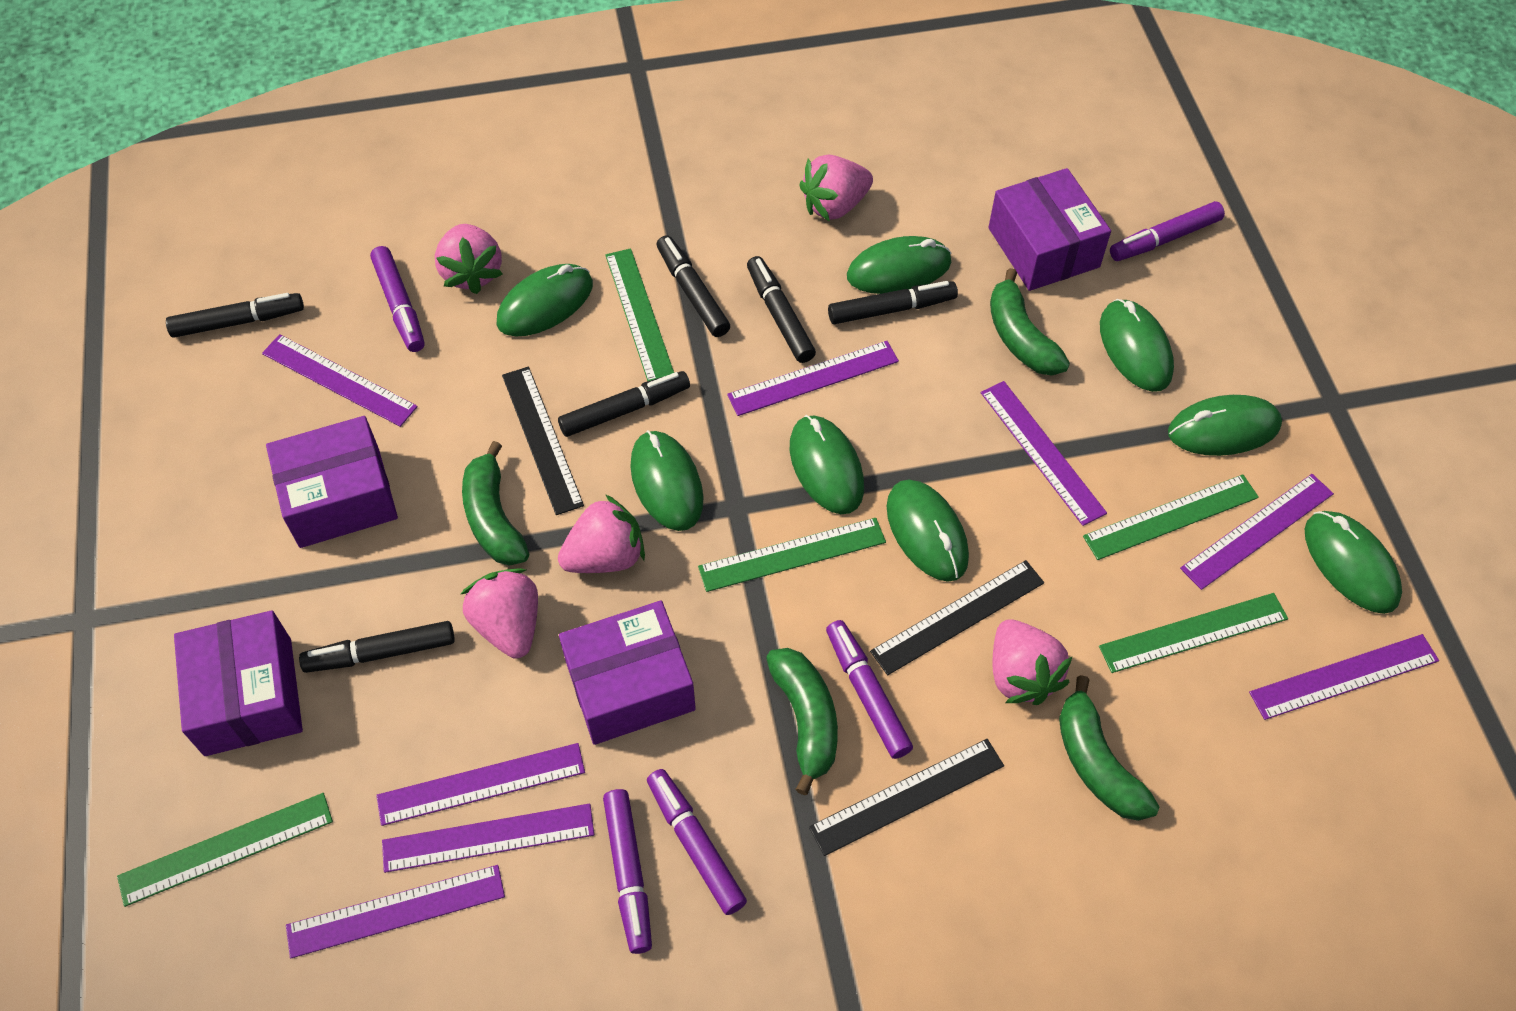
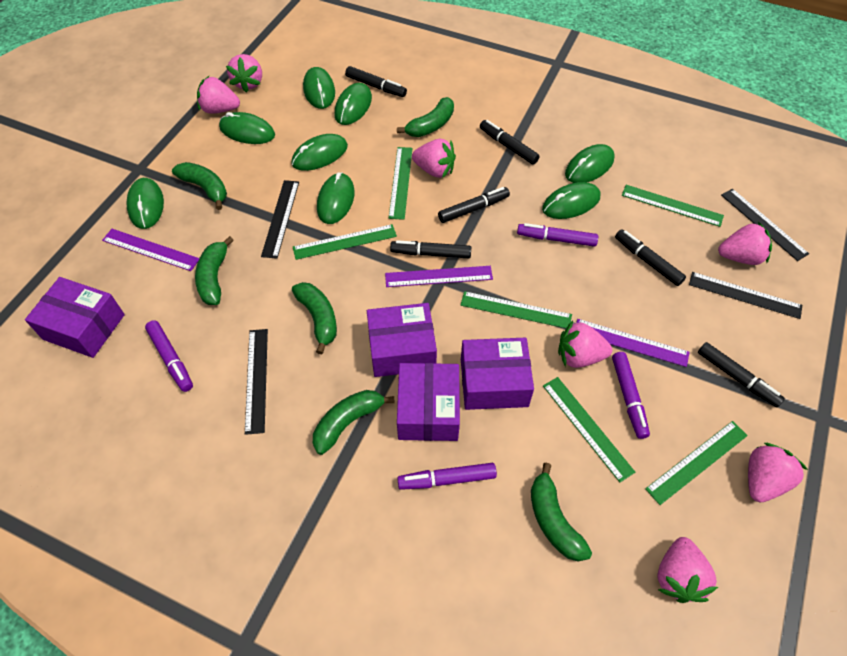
black ruler: 3 -> 4
green banana: 4 -> 6
green ruler: 5 -> 6
pink strawberry: 5 -> 7
purple marker: 5 -> 4
purple ruler: 8 -> 3

